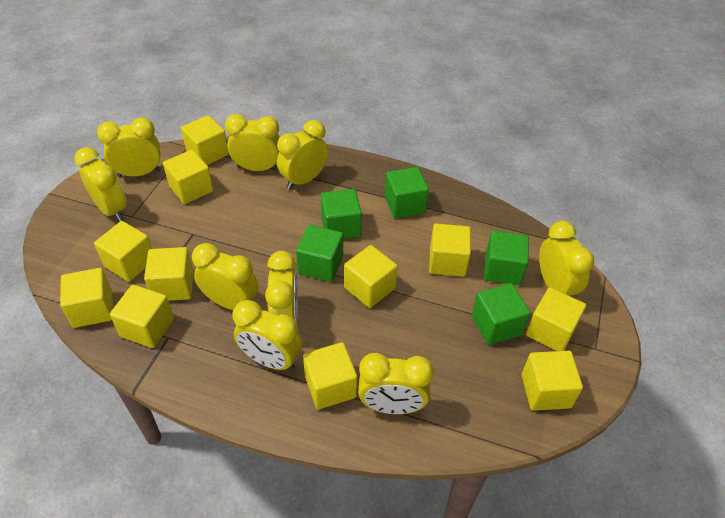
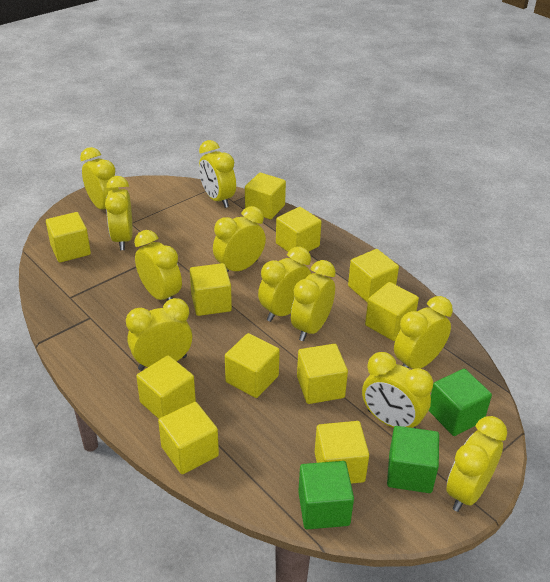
green cube: 5 -> 3
yellow clock: 9 -> 11

